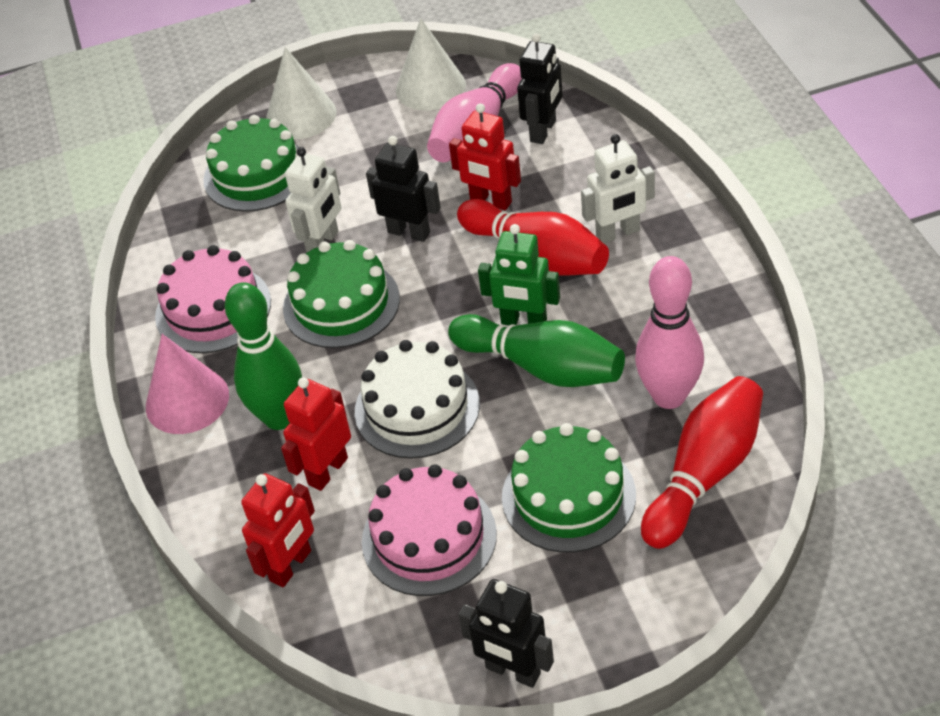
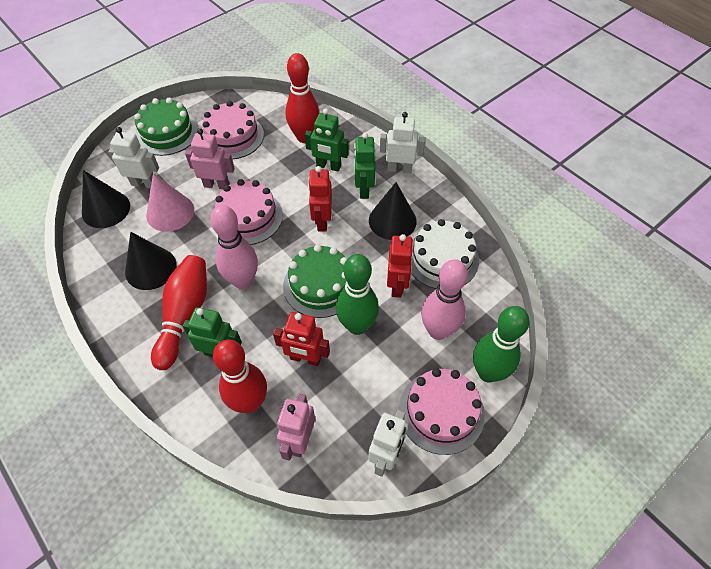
black cone: 0 -> 3
black robot: 3 -> 0
green cake: 3 -> 2
green robot: 1 -> 3
pink cake: 2 -> 3
pink robot: 0 -> 2
red bowling pin: 2 -> 3
white cone: 2 -> 0
white robot: 2 -> 3

